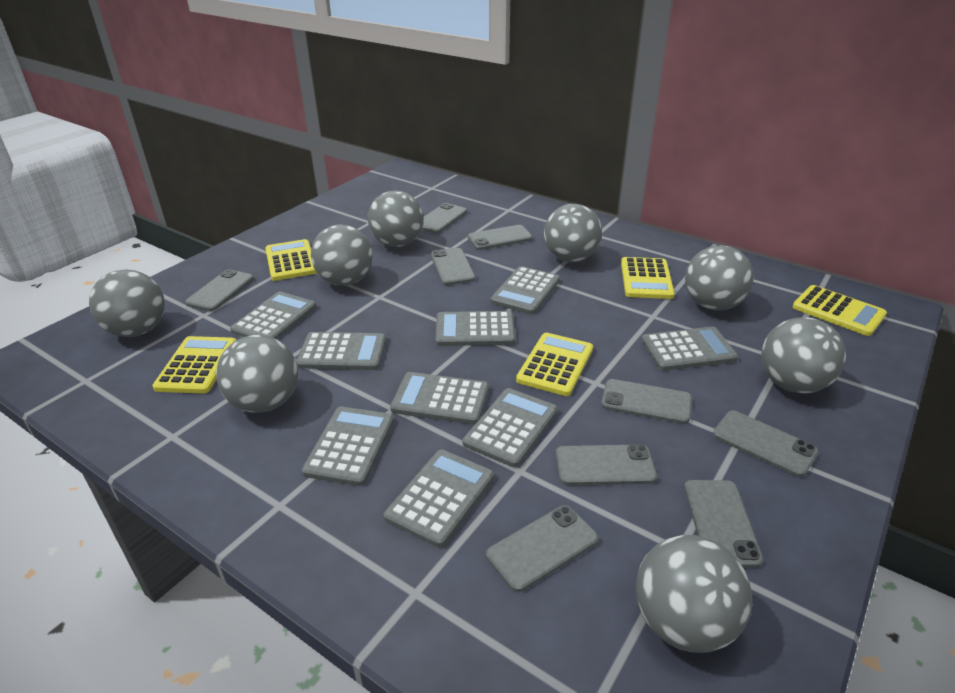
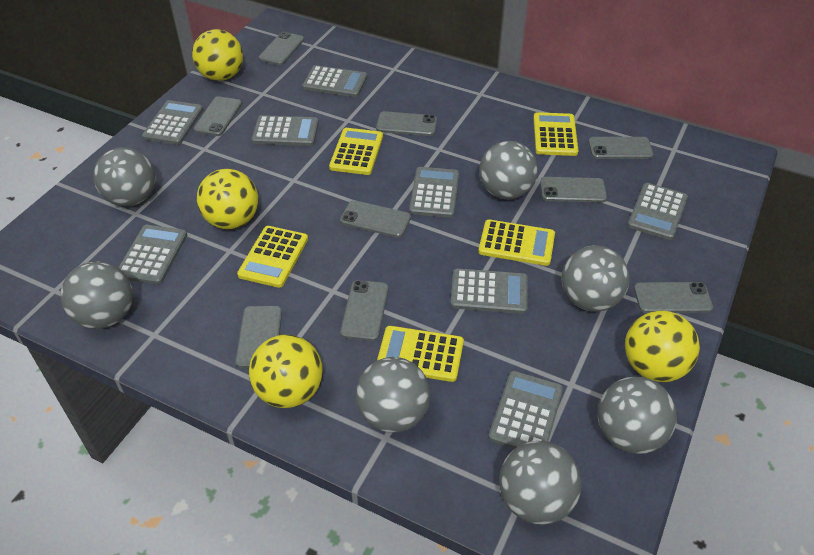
grey ball: 8 -> 7
grey calculator: 9 -> 8
yellow ball: 0 -> 4

